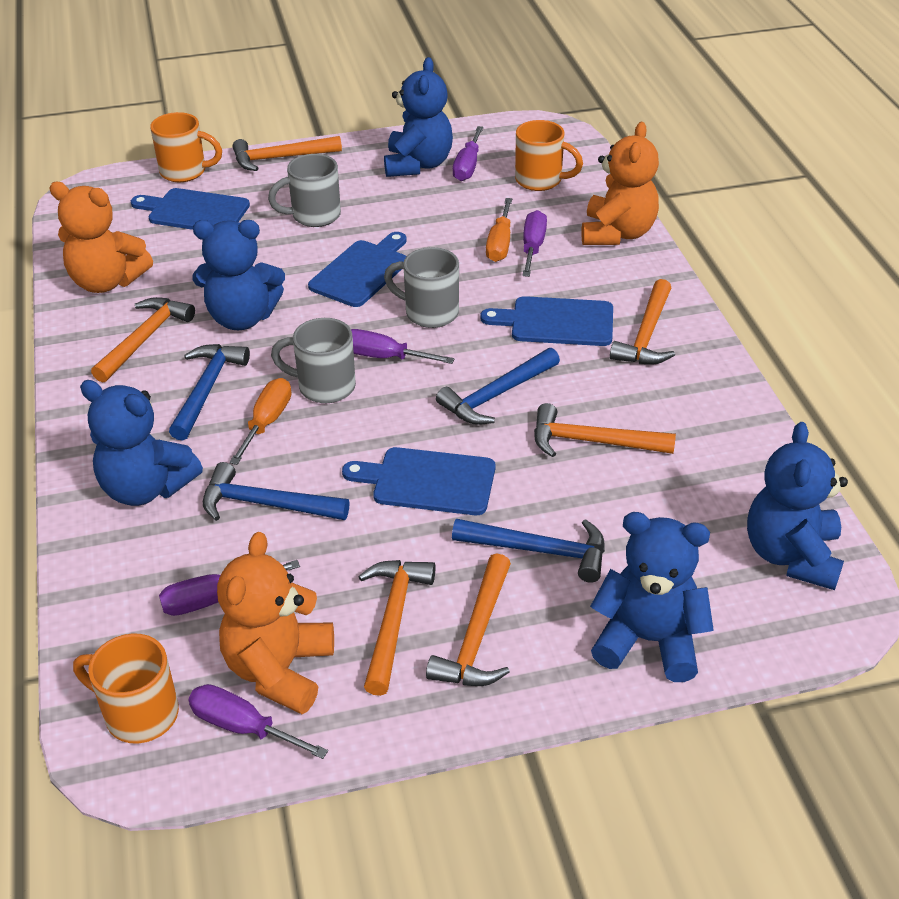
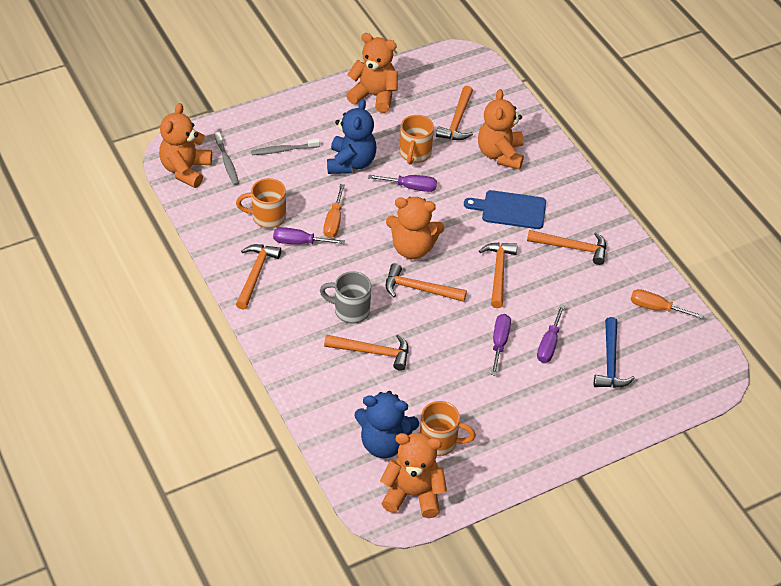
blue cutting board: 4 -> 1
blue hammer: 4 -> 1
blue teddy bear: 5 -> 2
grey mug: 3 -> 1
grey toothbrush: 0 -> 2
orange teddy bear: 3 -> 5
purple screwdriver: 5 -> 4

